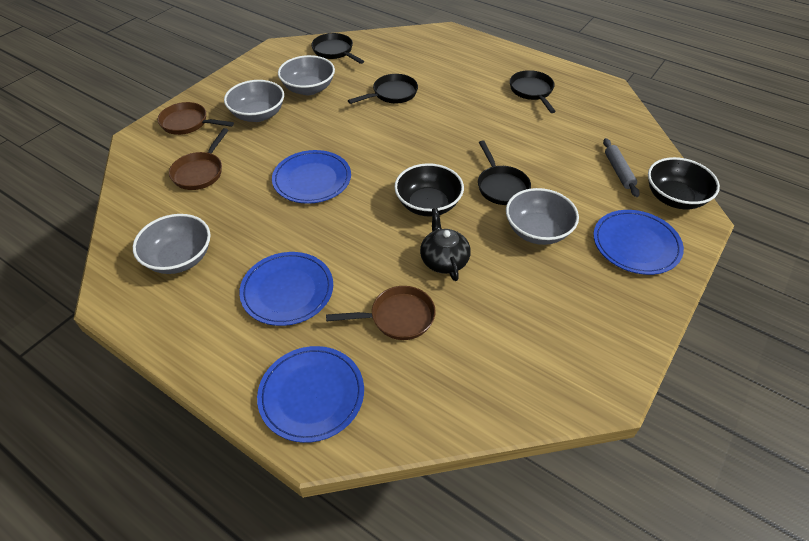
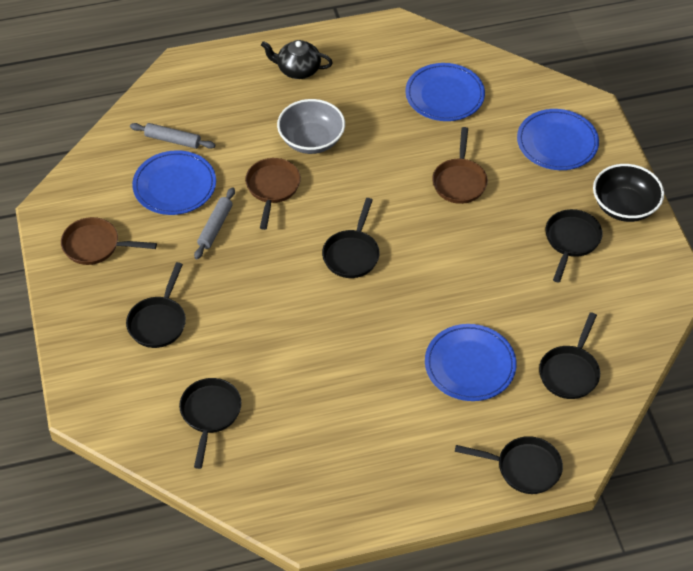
black bowl: 2 -> 1
black pan: 4 -> 6
grey bowl: 4 -> 1
grey rolling pin: 1 -> 2

